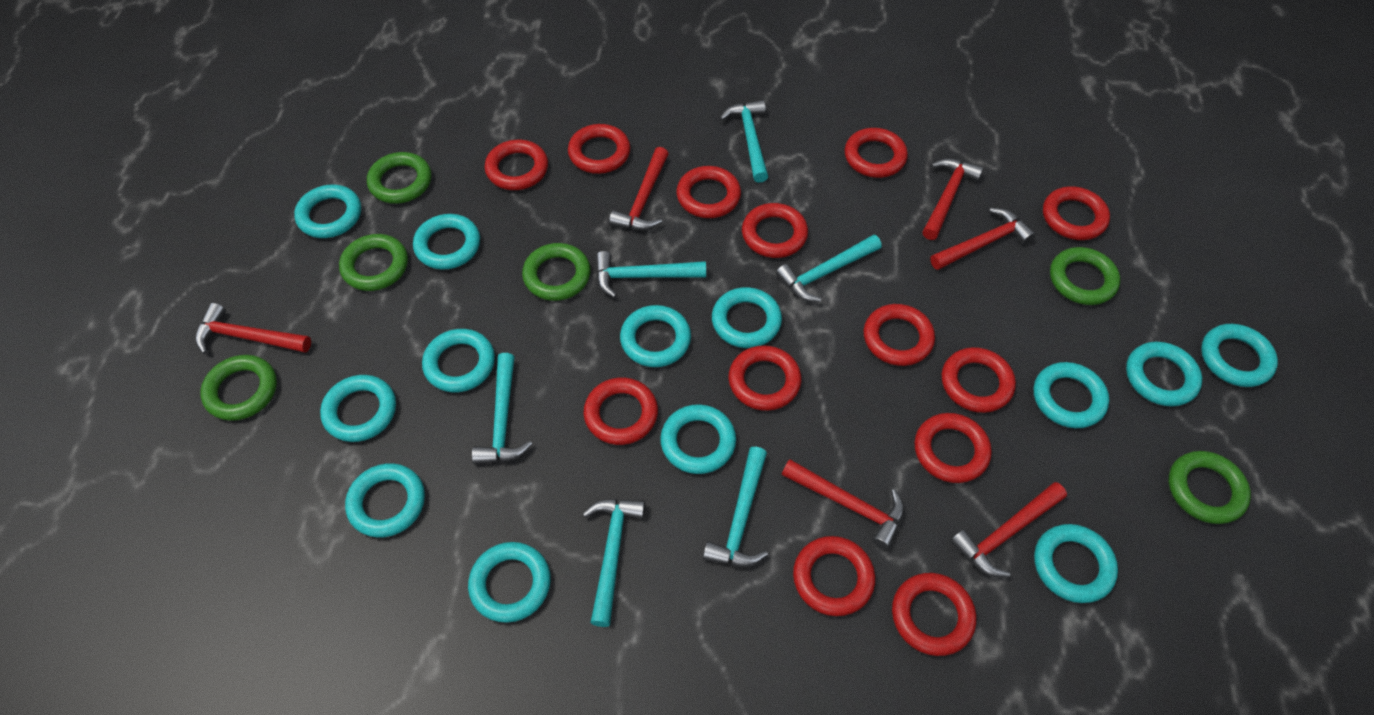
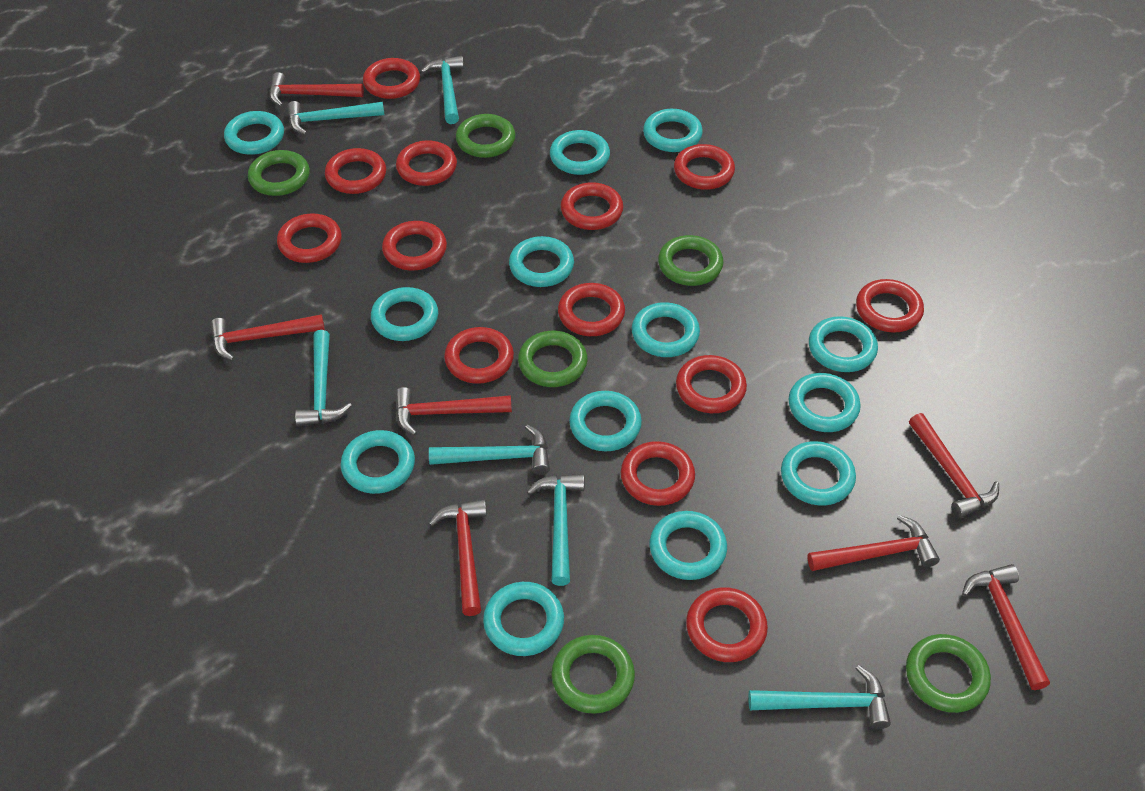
red hammer: 6 -> 7

